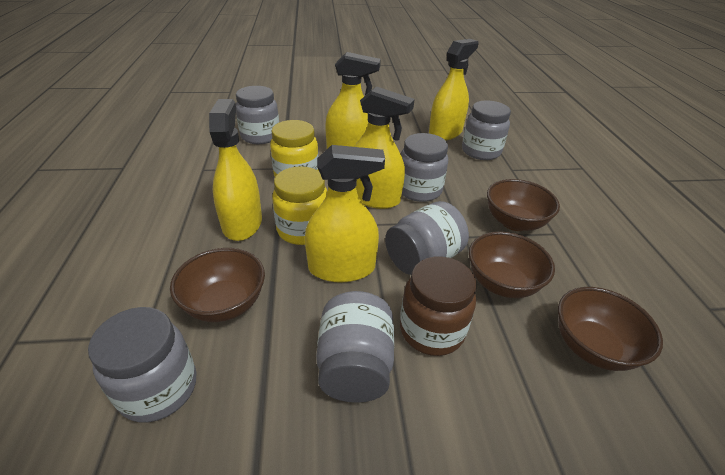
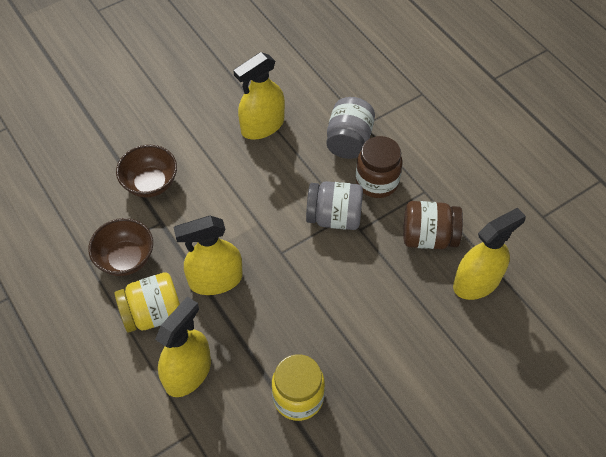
brown bowl: 4 -> 2
brown jar: 1 -> 2
grey jar: 6 -> 2
yellow spray bottle: 5 -> 4

